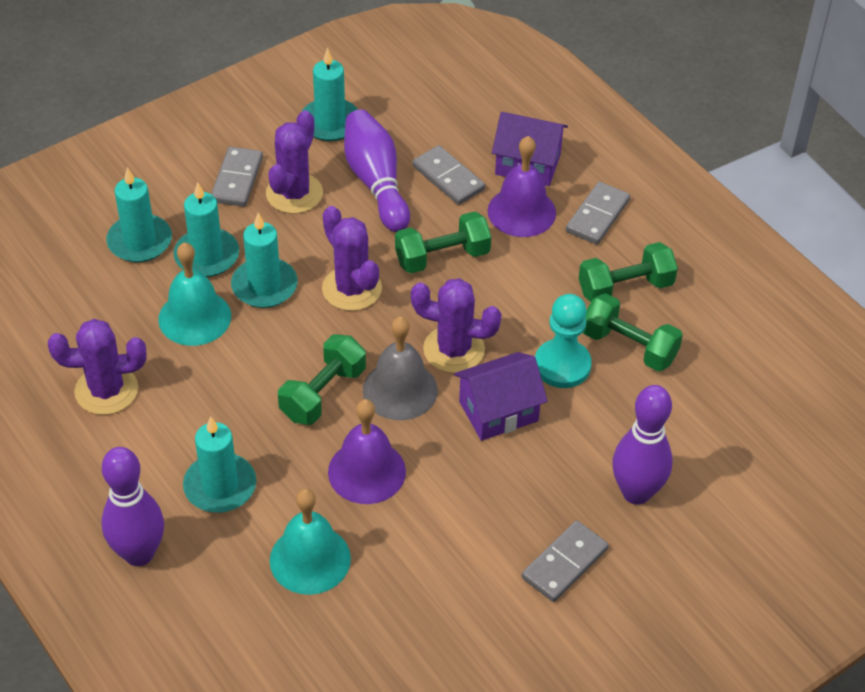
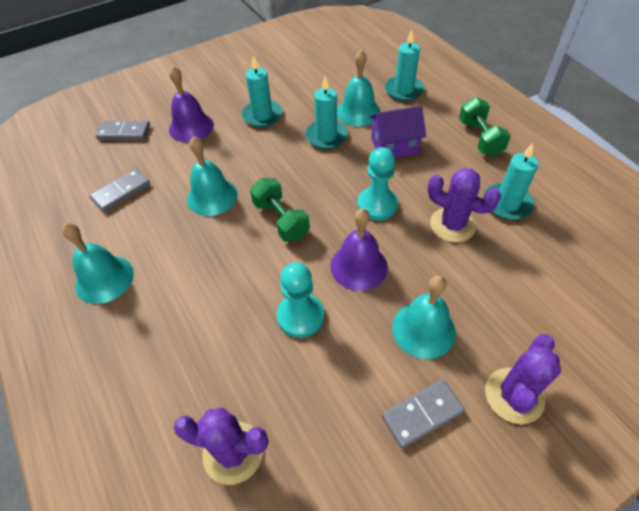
green dumbbell: 4 -> 2
grey bell: 1 -> 0
grey domino: 4 -> 3
purple bowling pin: 3 -> 0
purple cactus: 4 -> 3
purple house: 2 -> 1
turquoise bell: 2 -> 4
turquoise candle: 5 -> 4
turquoise pawn: 1 -> 2

